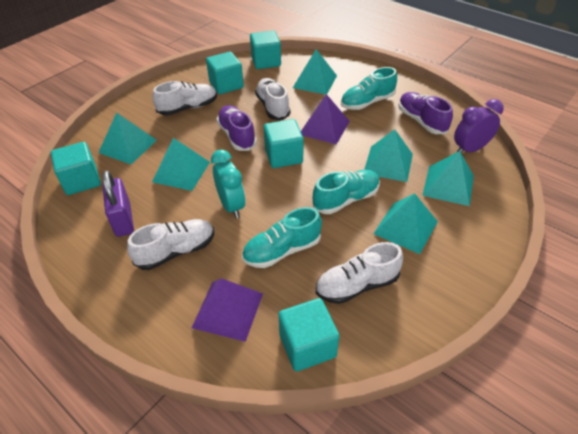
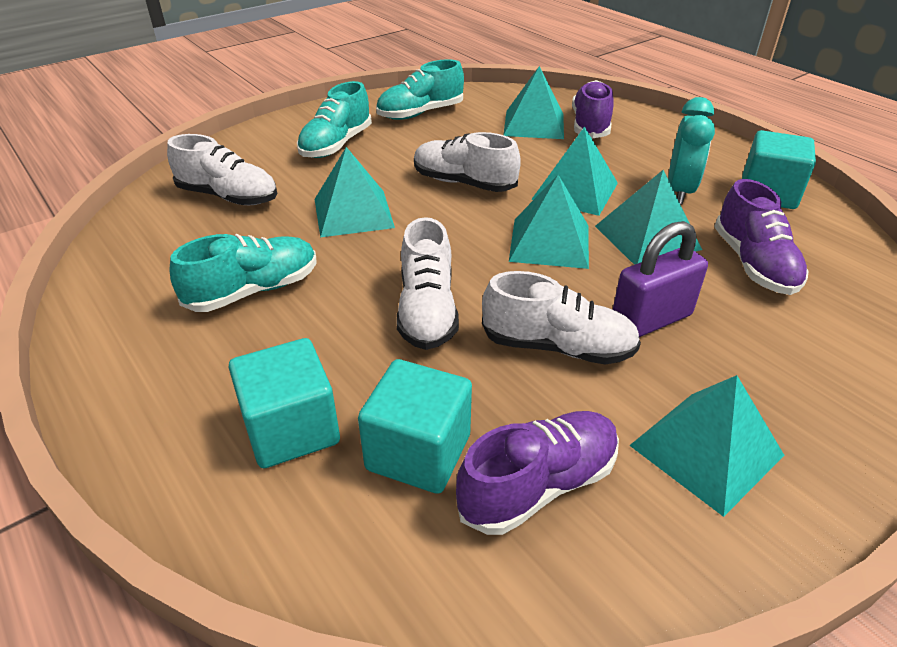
purple clock: 1 -> 0
purple pyramid: 2 -> 0
purple shoe: 2 -> 3
turquoise cube: 5 -> 3

